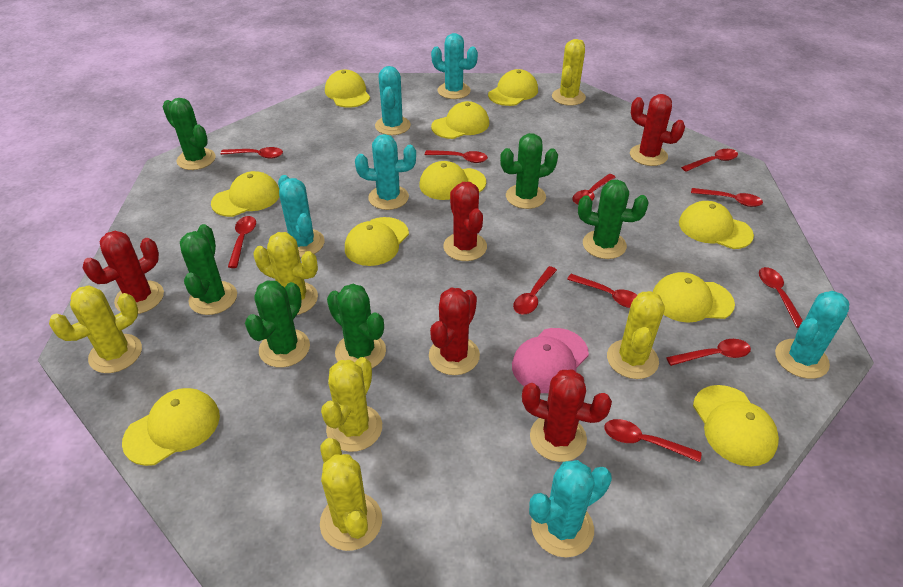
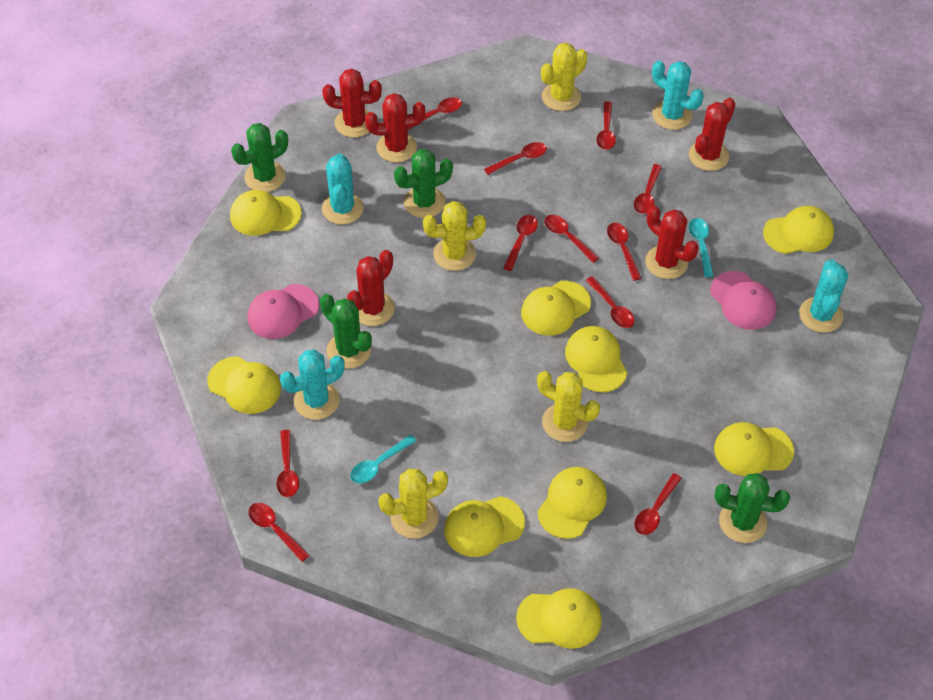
green cactus: 6 -> 4
pink cap: 1 -> 2
turquoise cactus: 6 -> 4
turquoise spoon: 0 -> 2
yellow cactus: 6 -> 4
yellow cap: 10 -> 9

